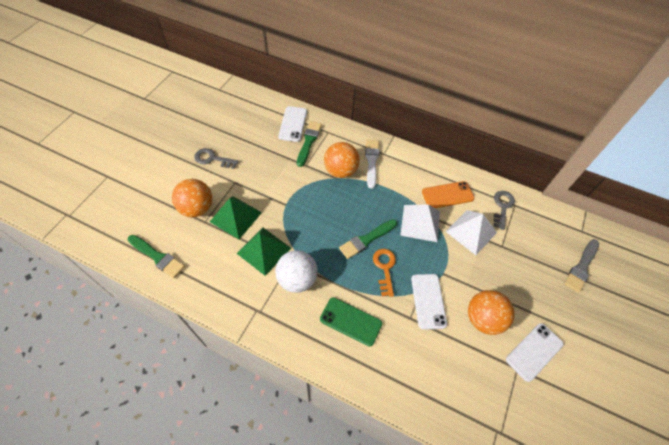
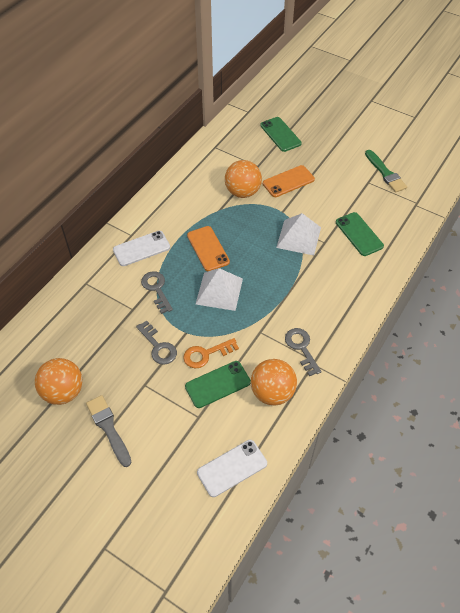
green brush: 3 -> 1
green phone: 1 -> 3
green pyramid: 2 -> 0
grey key: 2 -> 3
orange phone: 1 -> 2
white ball: 1 -> 0
white brush: 1 -> 0
white phone: 3 -> 2

